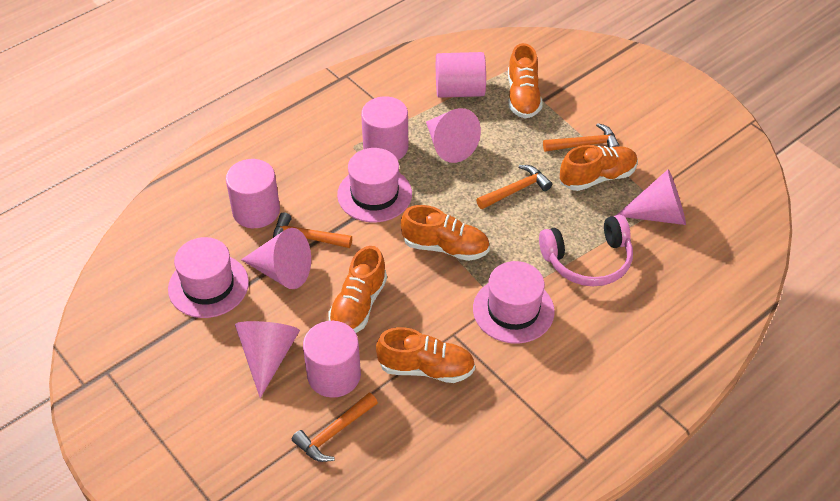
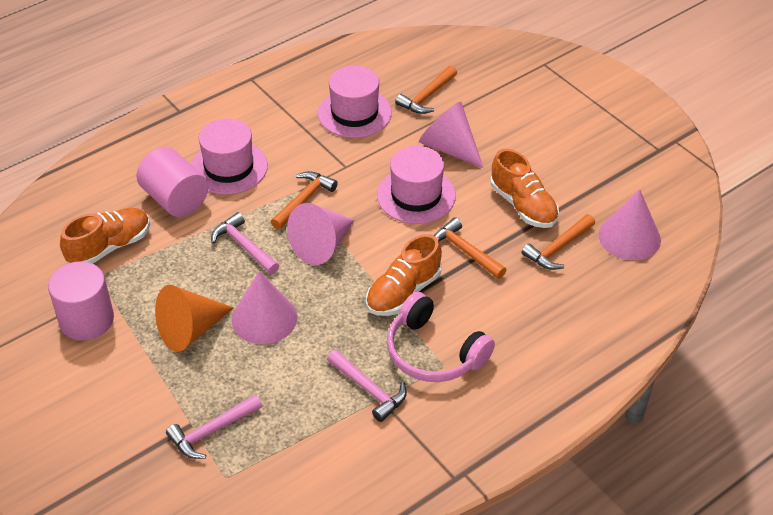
orange cone: 0 -> 1
orange shoe: 5 -> 3
pink cylinder: 4 -> 2
pink hammer: 0 -> 3

